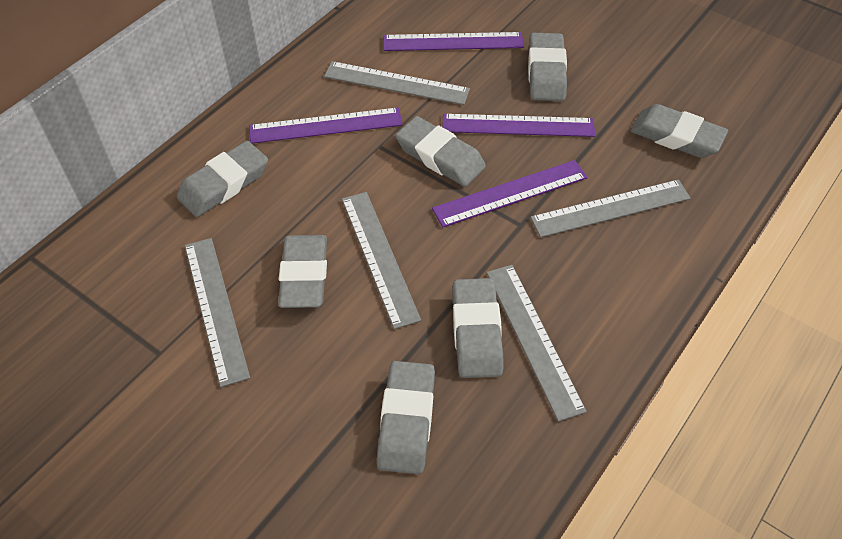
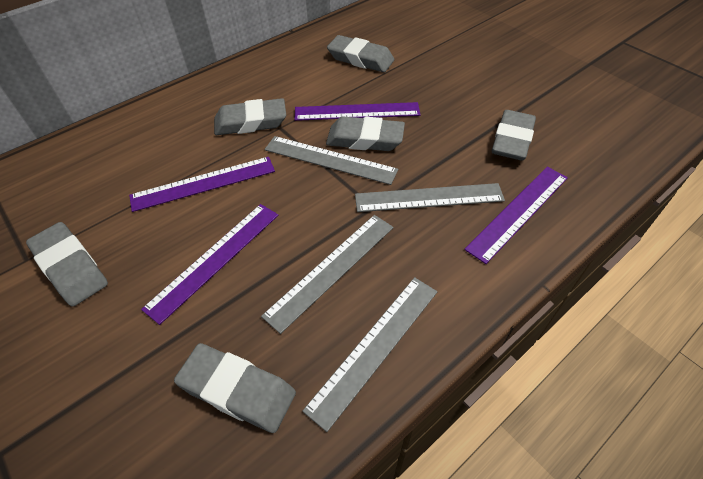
grey eraser: 7 -> 6
grey ruler: 5 -> 4

